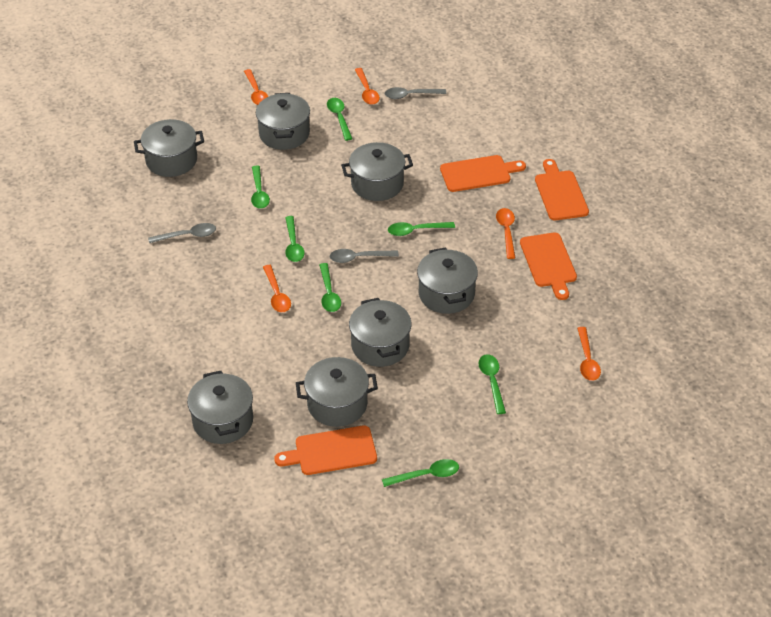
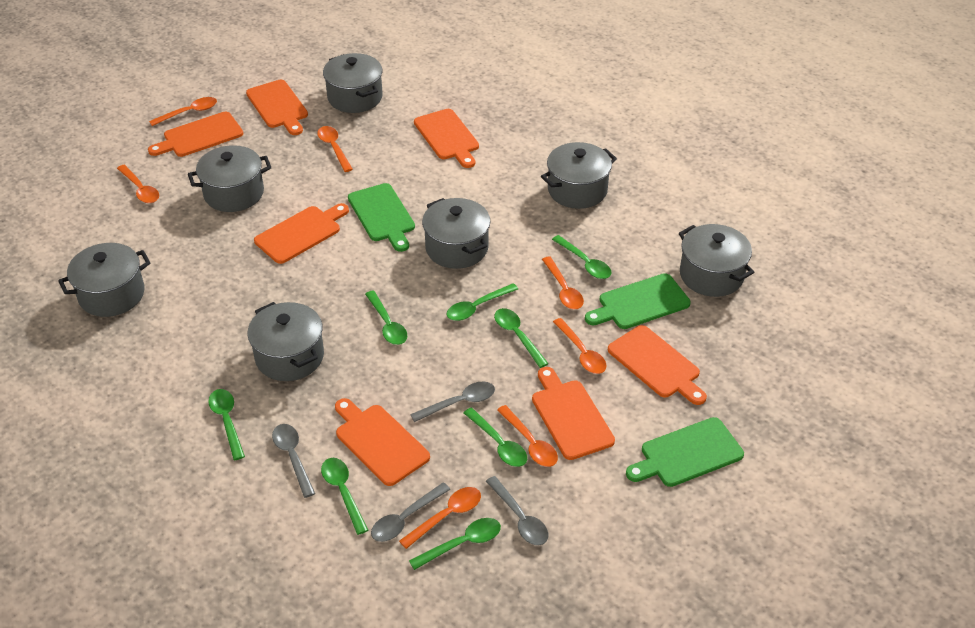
green cutting board: 0 -> 3
green spoon: 7 -> 8
grey spoon: 3 -> 4
orange cutting board: 4 -> 7
orange spoon: 5 -> 7

